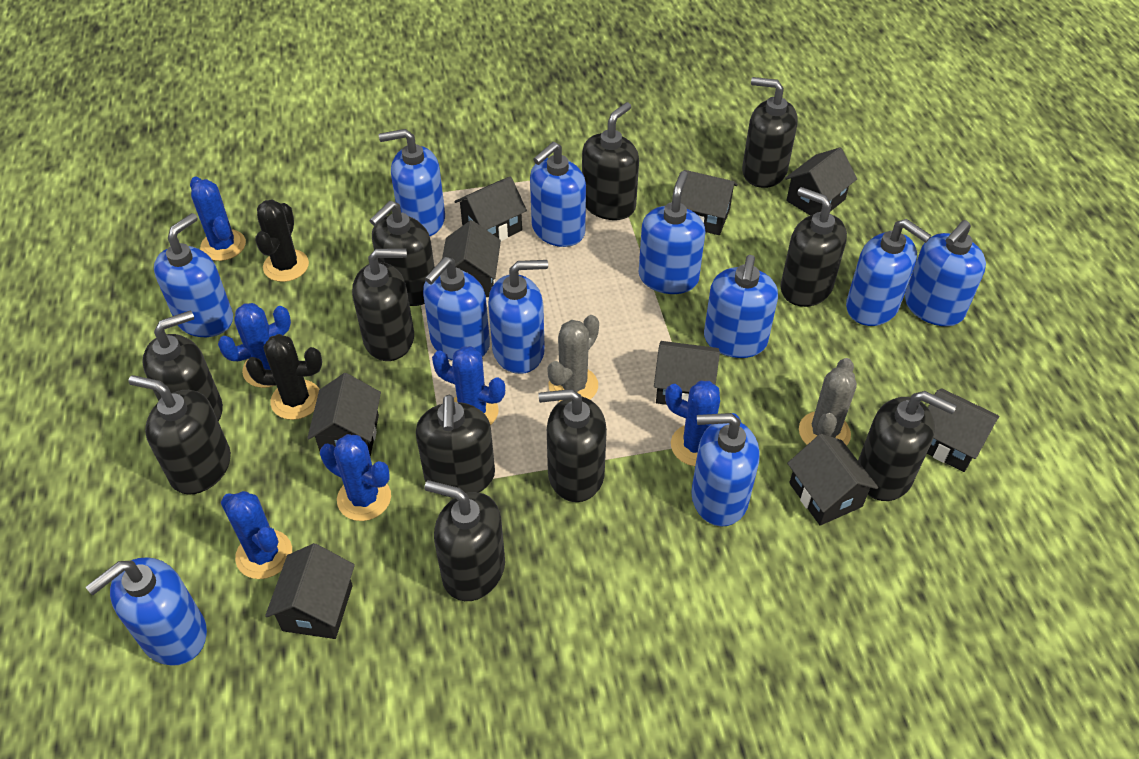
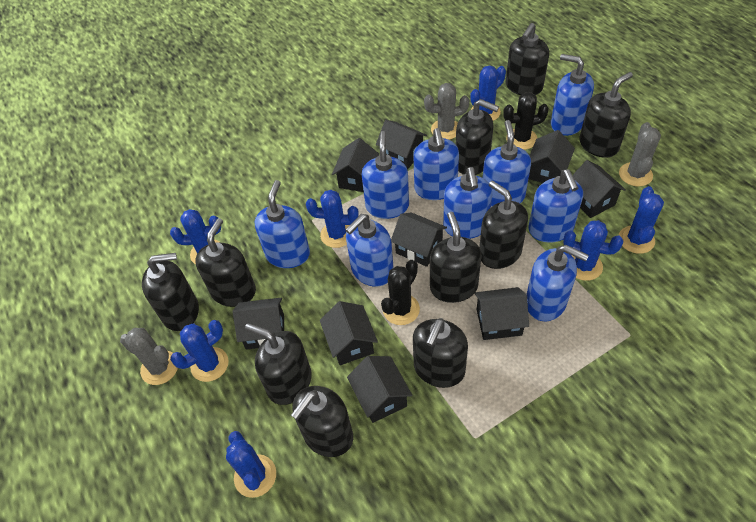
black soap dispenser: 11 -> 10
blue cactus: 6 -> 7
blue soap dispenser: 11 -> 9
grey cactus: 2 -> 3

